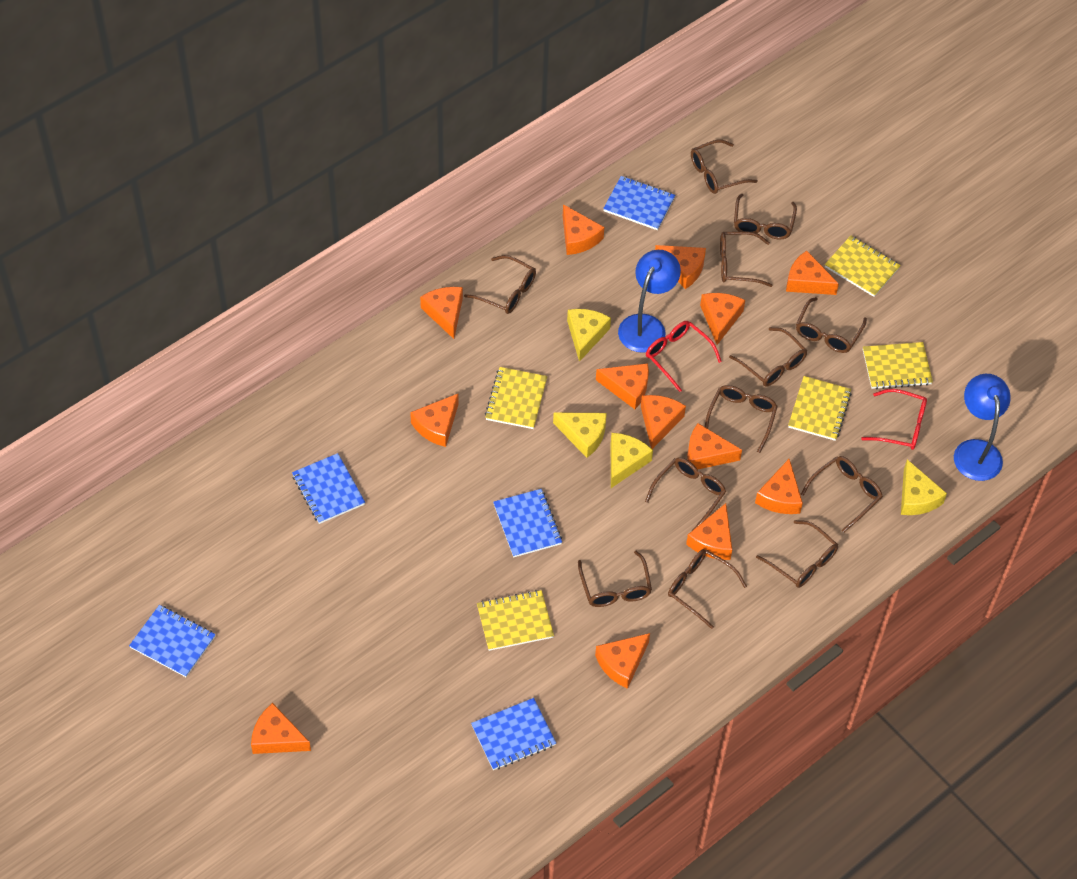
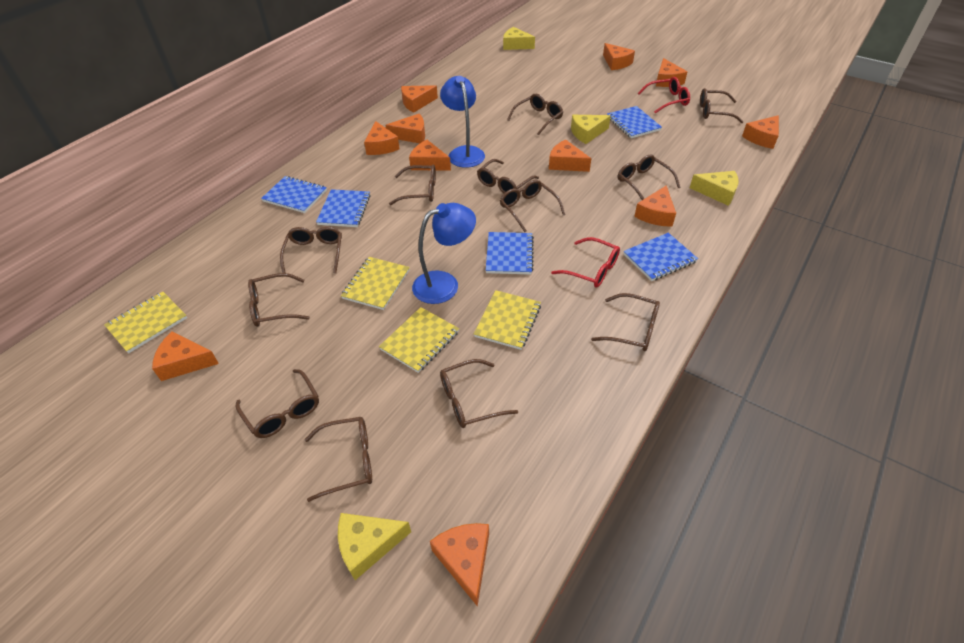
orange cheese: 13 -> 11
yellow notebook: 5 -> 4

